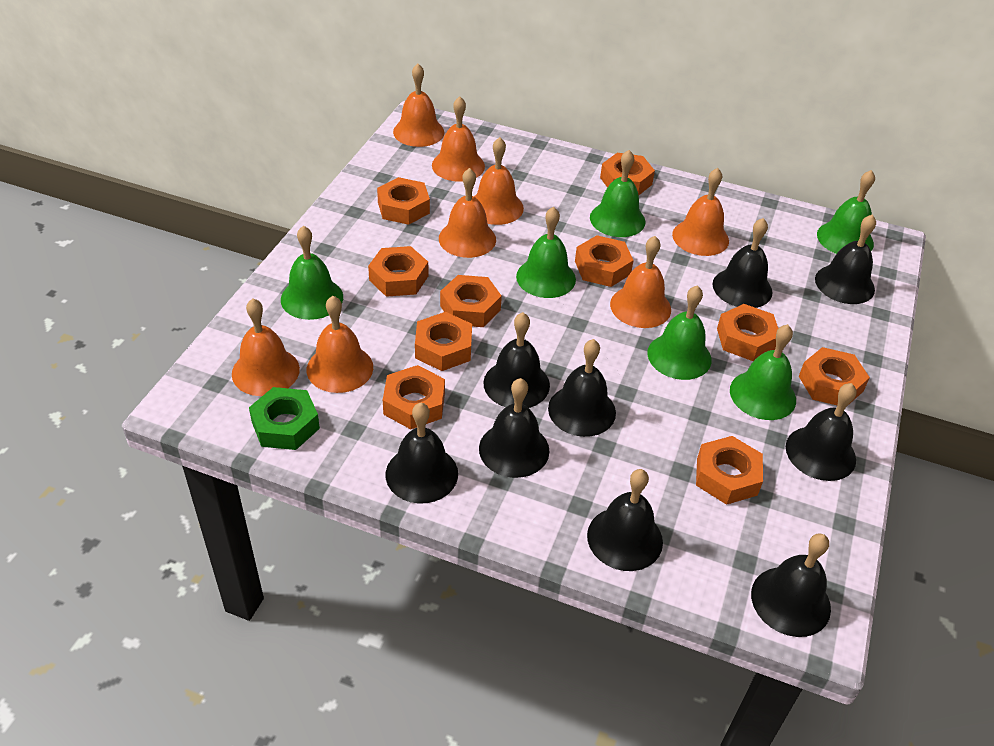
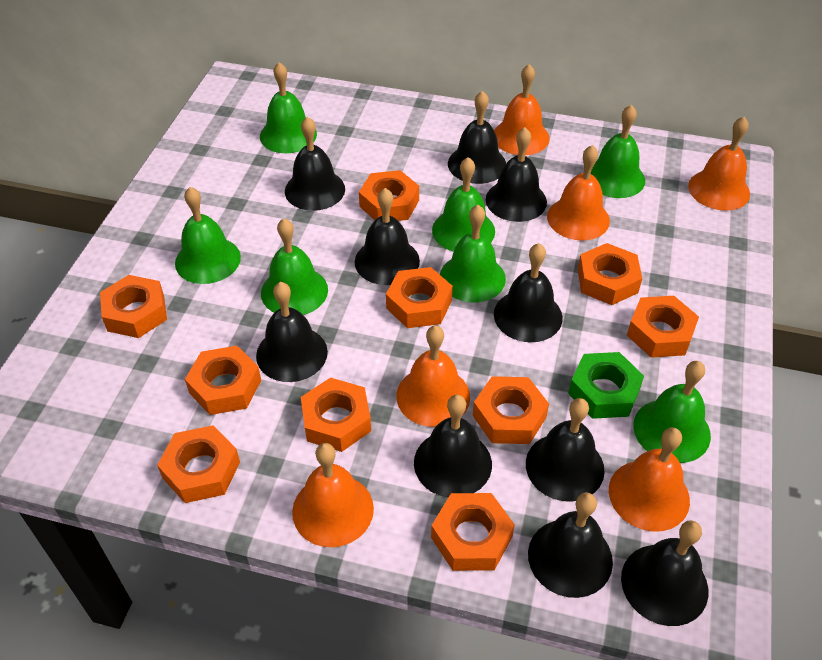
black bell: 9 -> 10
green bell: 6 -> 7
orange bell: 8 -> 6

